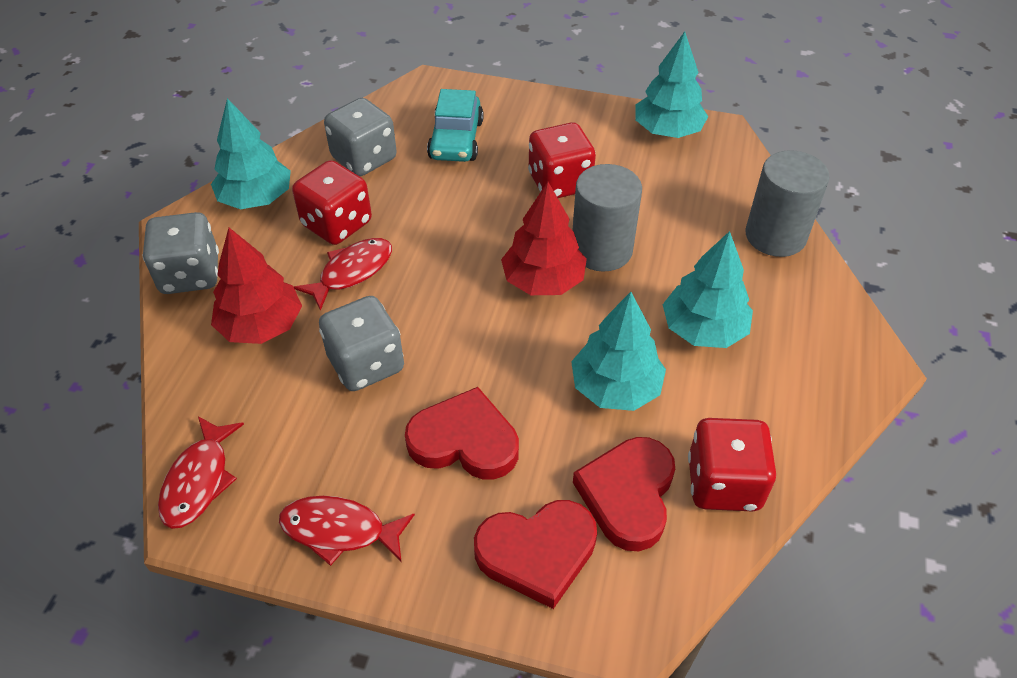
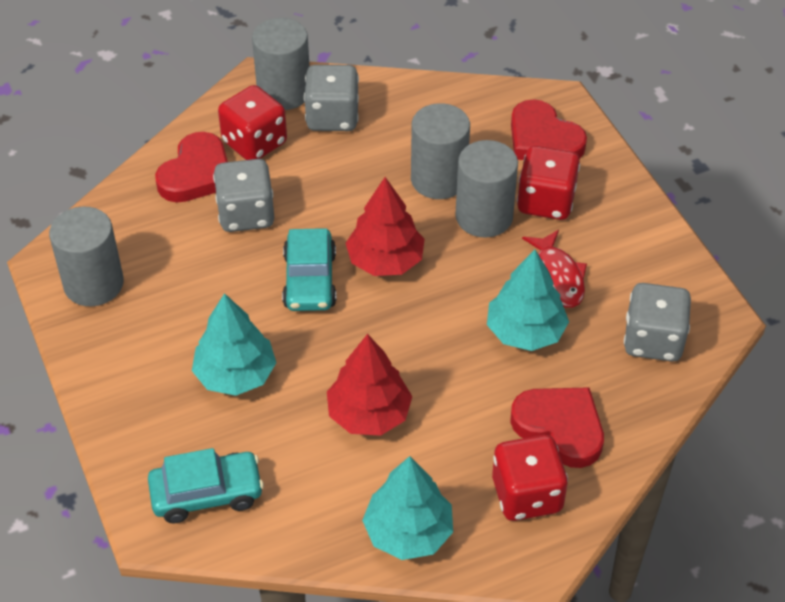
grey cylinder: 2 -> 4
red fish: 3 -> 1
turquoise car: 1 -> 2
turquoise tree: 4 -> 3

